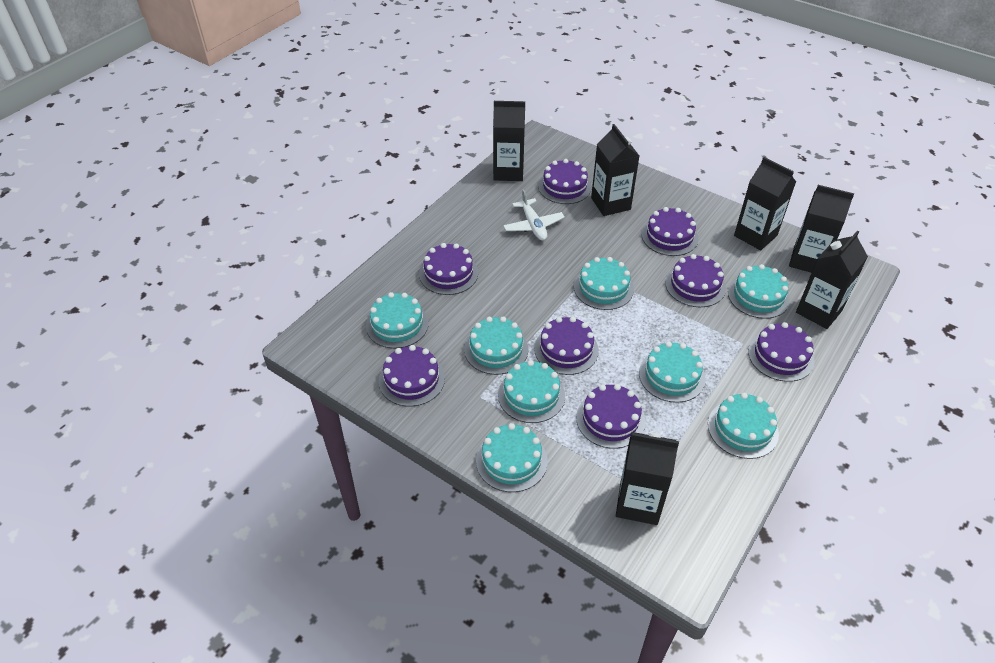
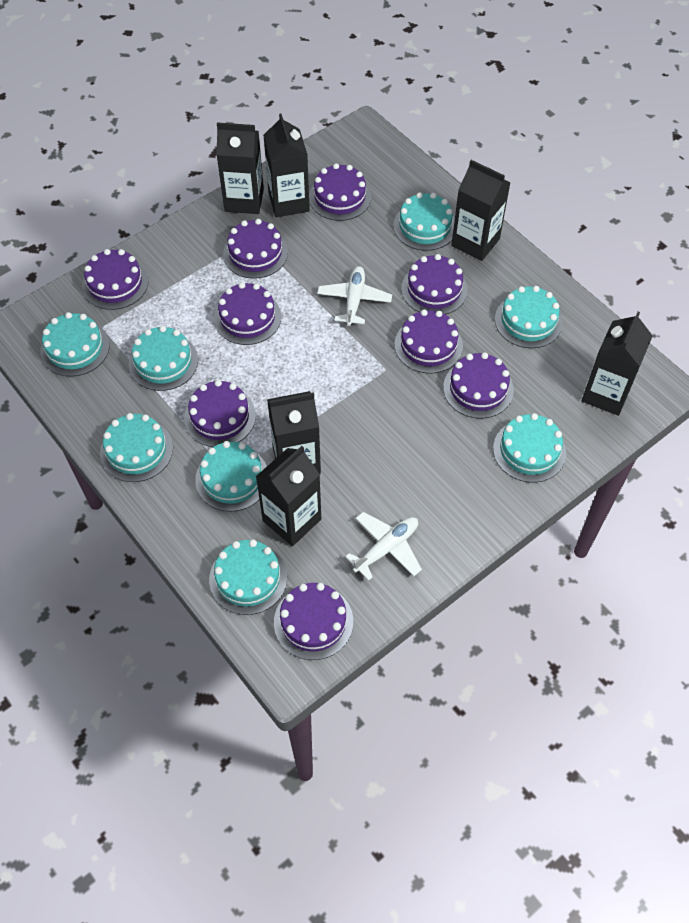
purple cake: 8 -> 9
white plane: 1 -> 2

